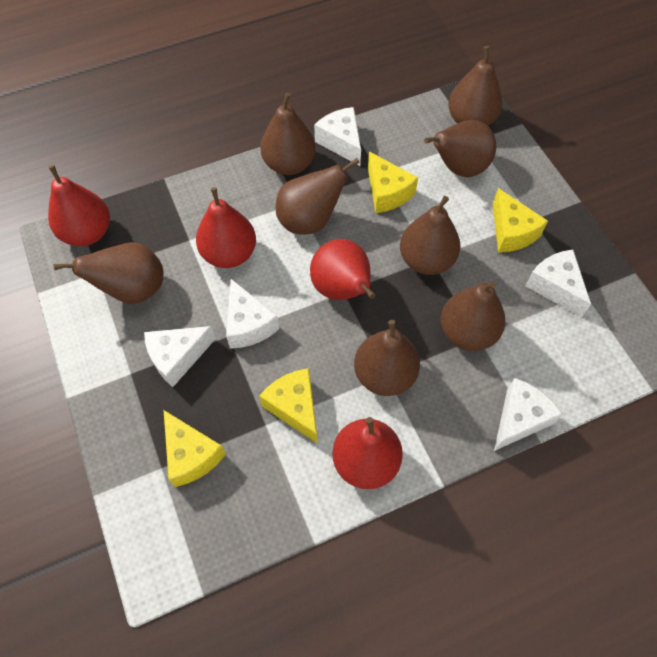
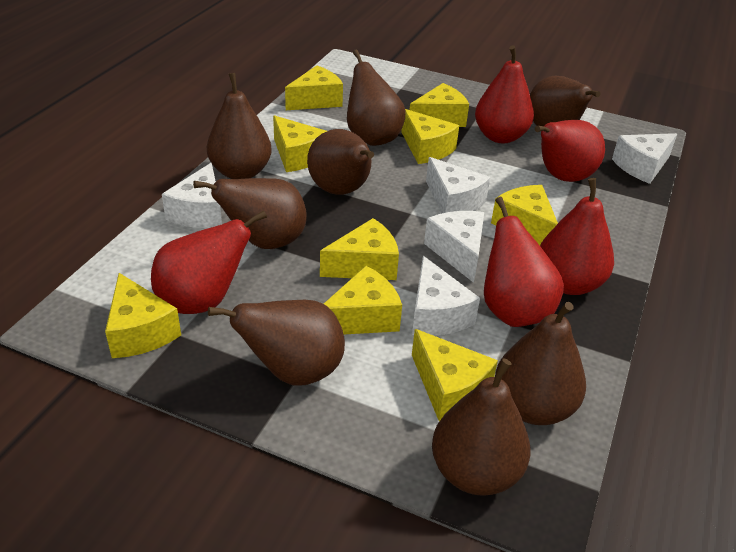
red pear: 4 -> 5
yellow cheese: 4 -> 9

